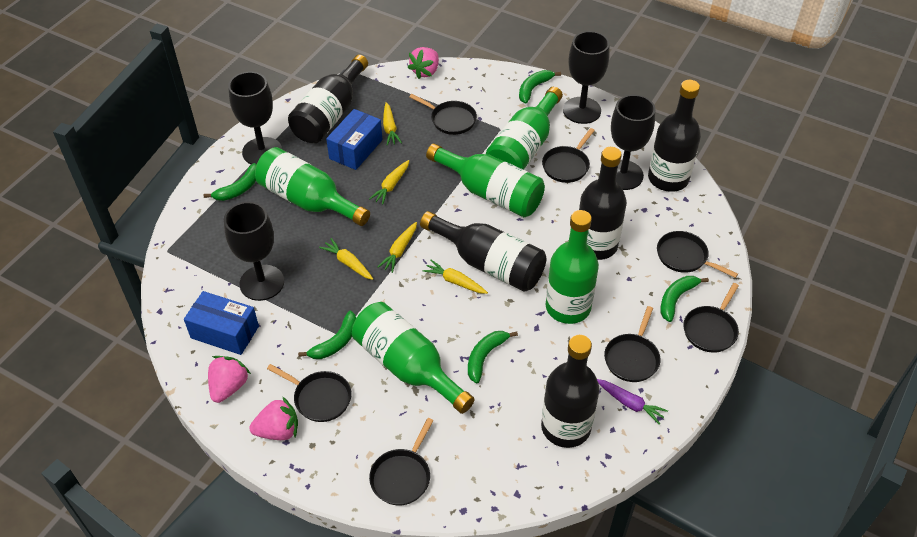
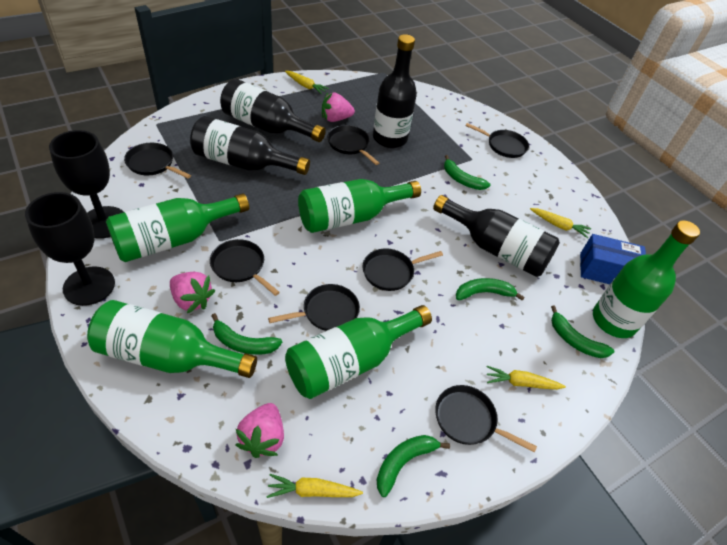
black bottle: 5 -> 4
black goblet: 4 -> 2
blue box: 2 -> 1
purple carrot: 1 -> 0
yellow carrot: 5 -> 4

